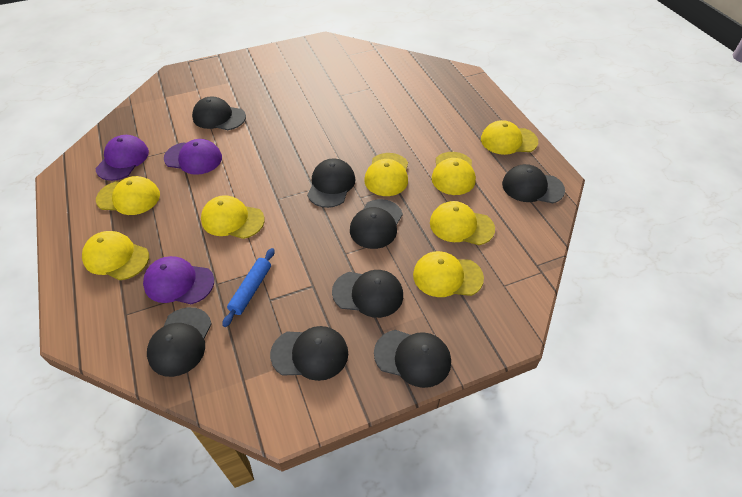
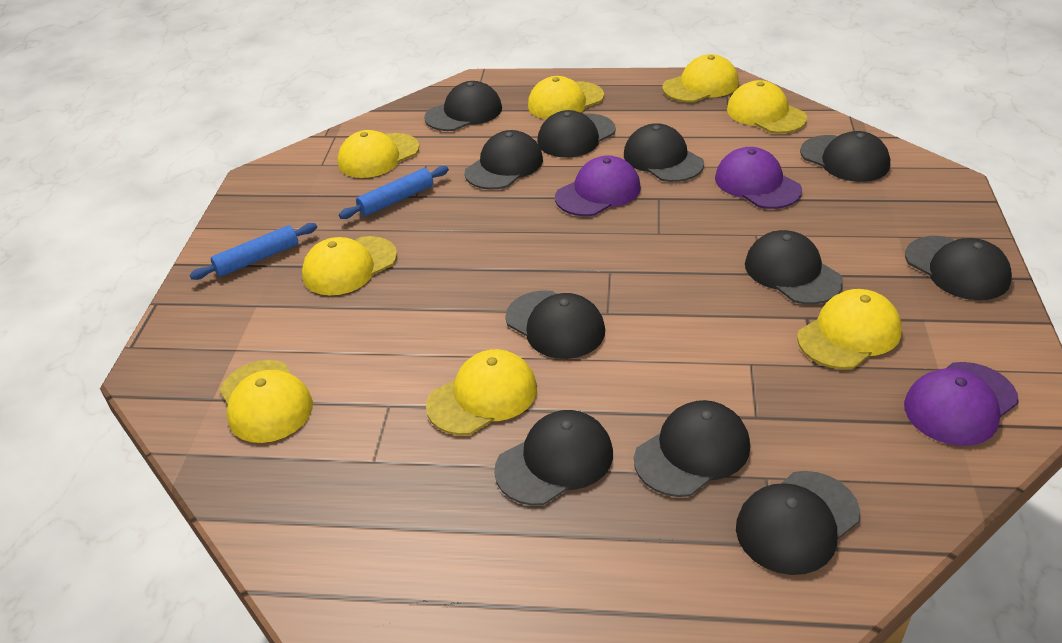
black cap: 8 -> 11
blue rolling pin: 1 -> 2

